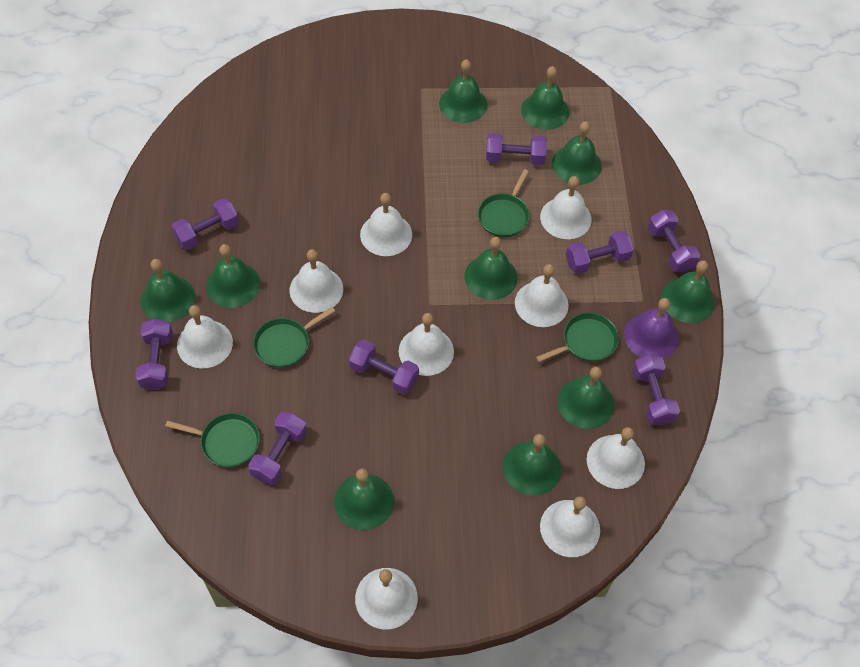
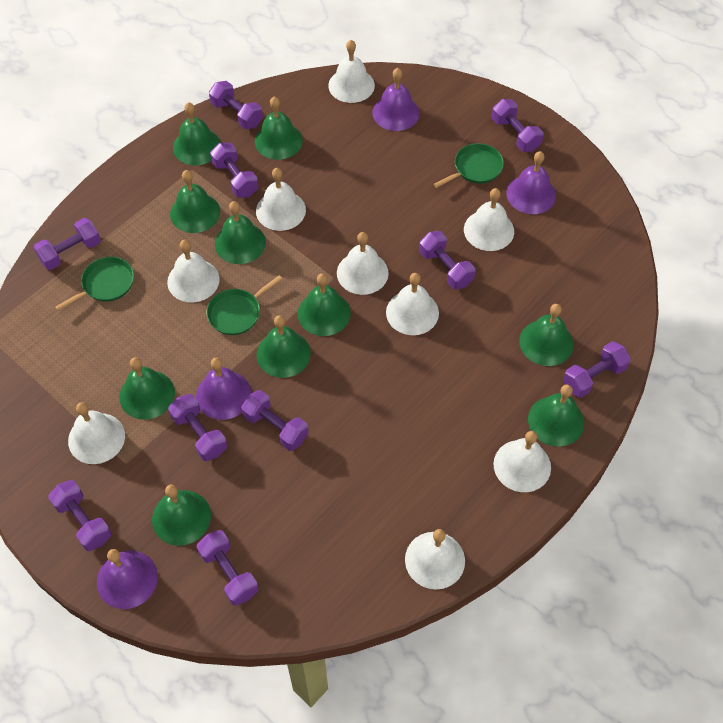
green pan: 4 -> 3
purple bell: 1 -> 4
purple dumbbell: 8 -> 10

